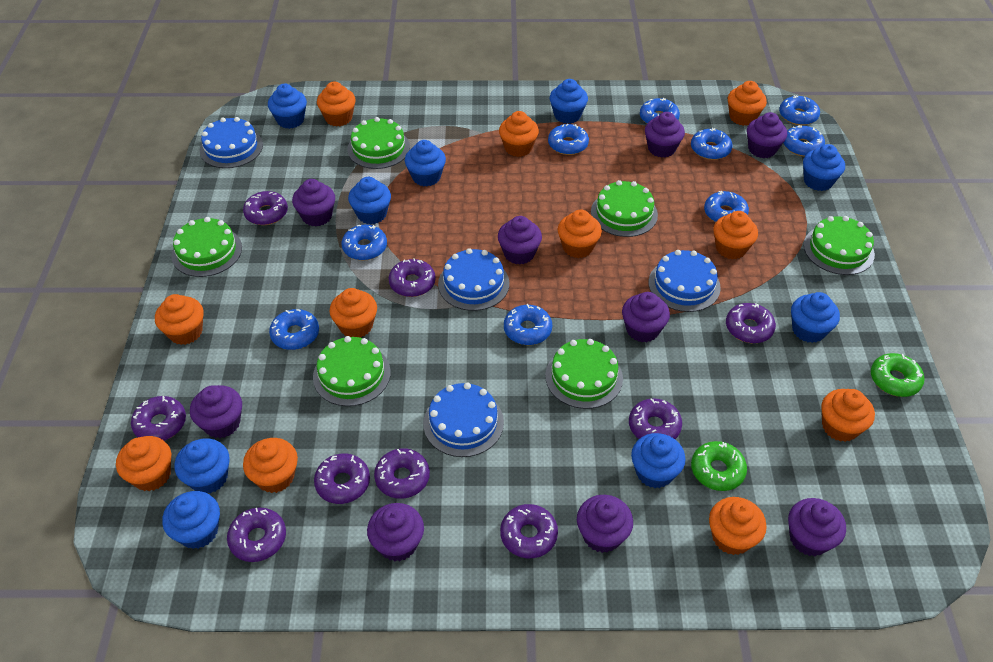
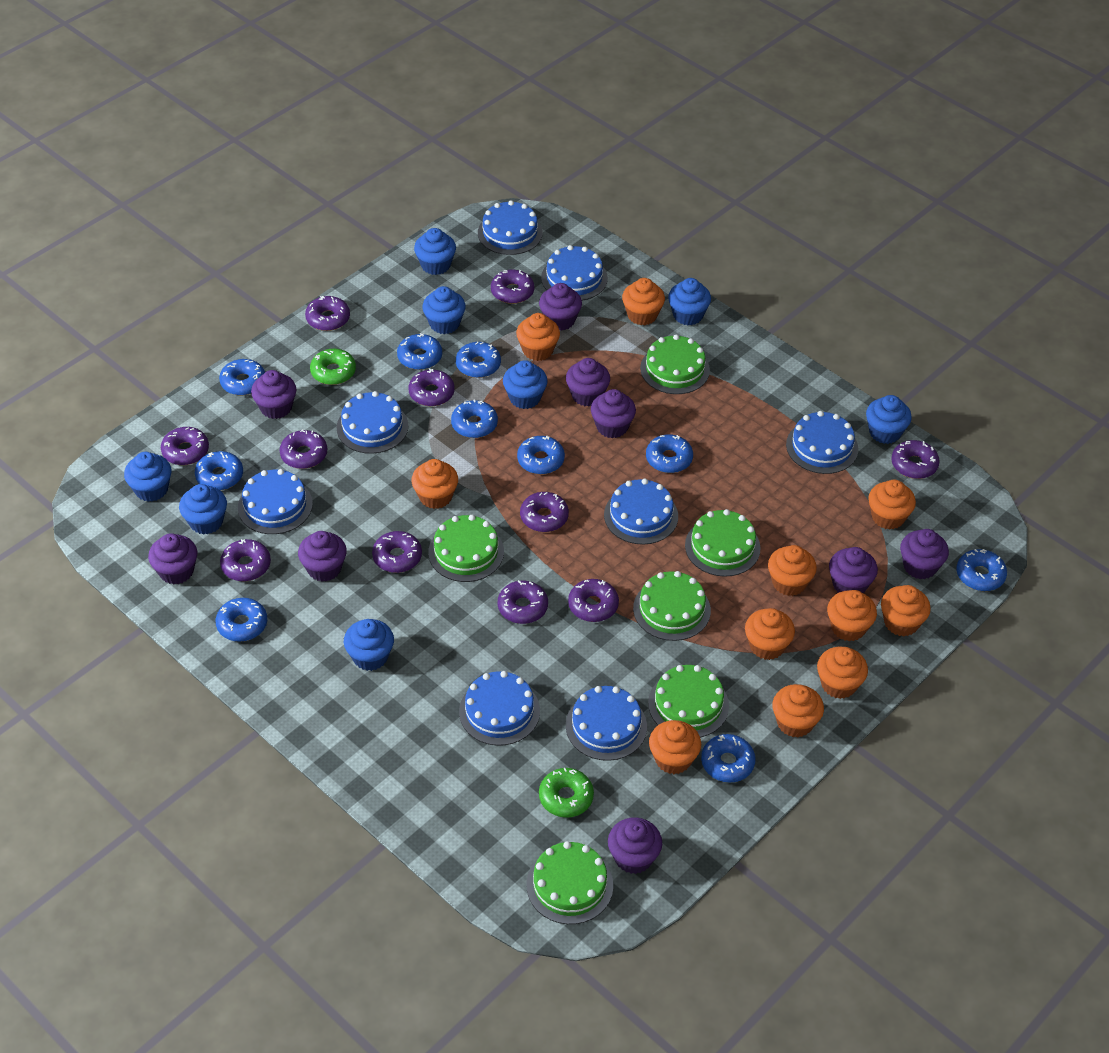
blue cake: 4 -> 8
blue cupcake: 9 -> 8
blue donut: 9 -> 10
purple donut: 9 -> 11

